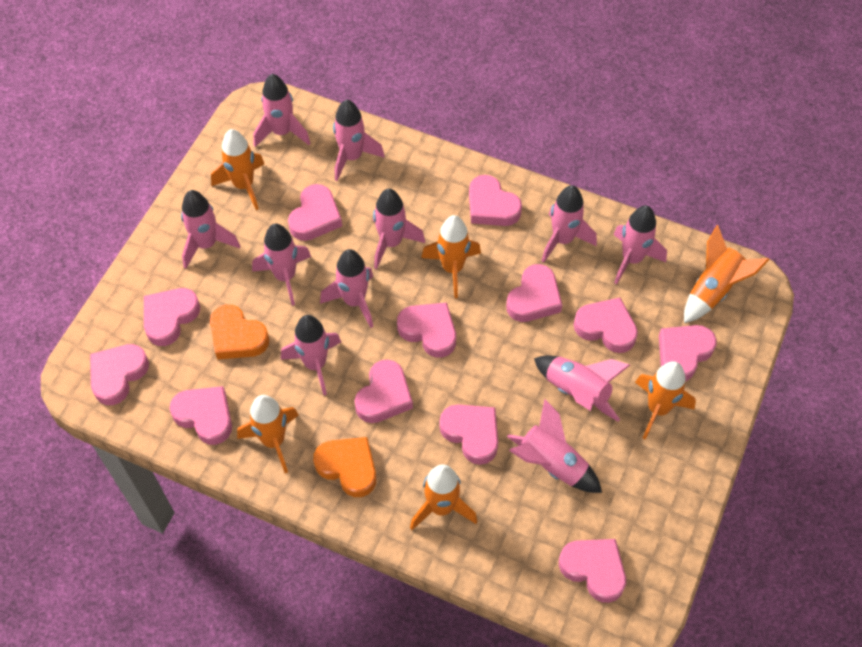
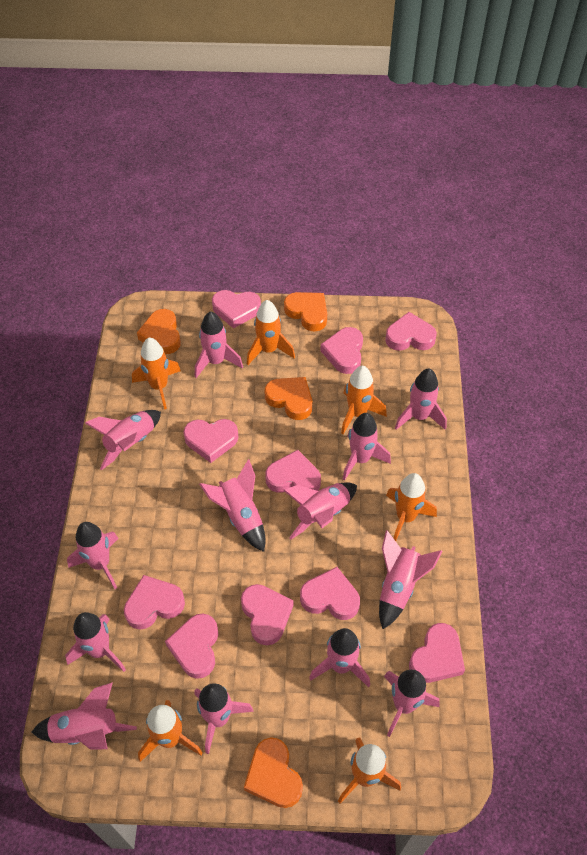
orange heart: 2 -> 4
pink heart: 12 -> 10
pink rocket: 11 -> 13

